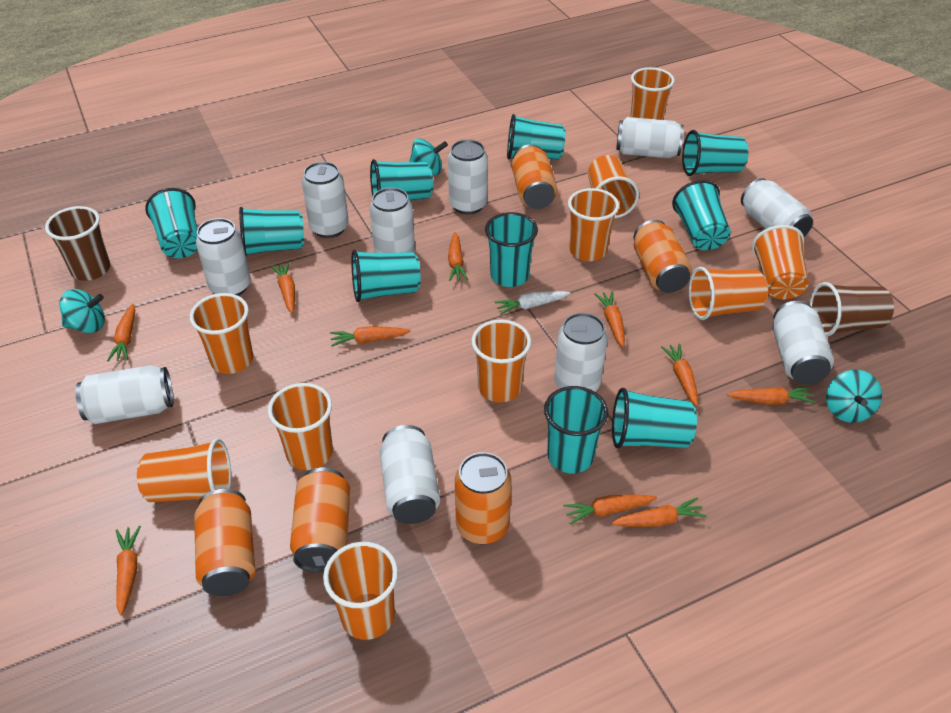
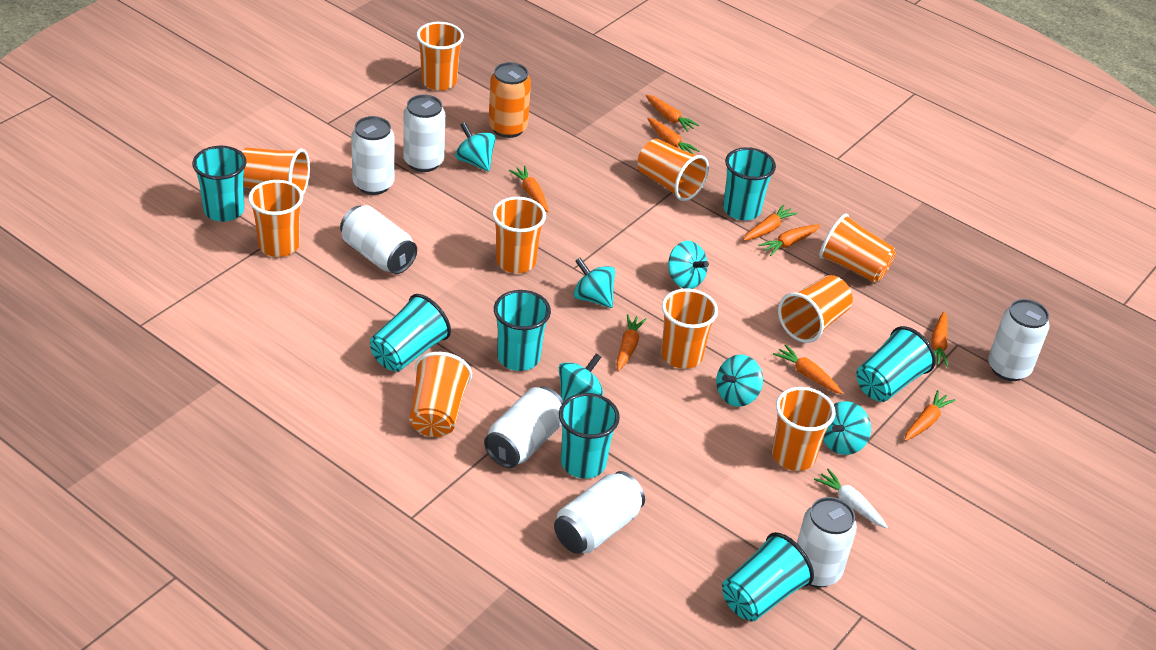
brown cup: 2 -> 0
orange can: 5 -> 1
orange carrot: 10 -> 9
turquoise cup: 10 -> 7
turquoise spinning top: 3 -> 6
white can: 10 -> 7

